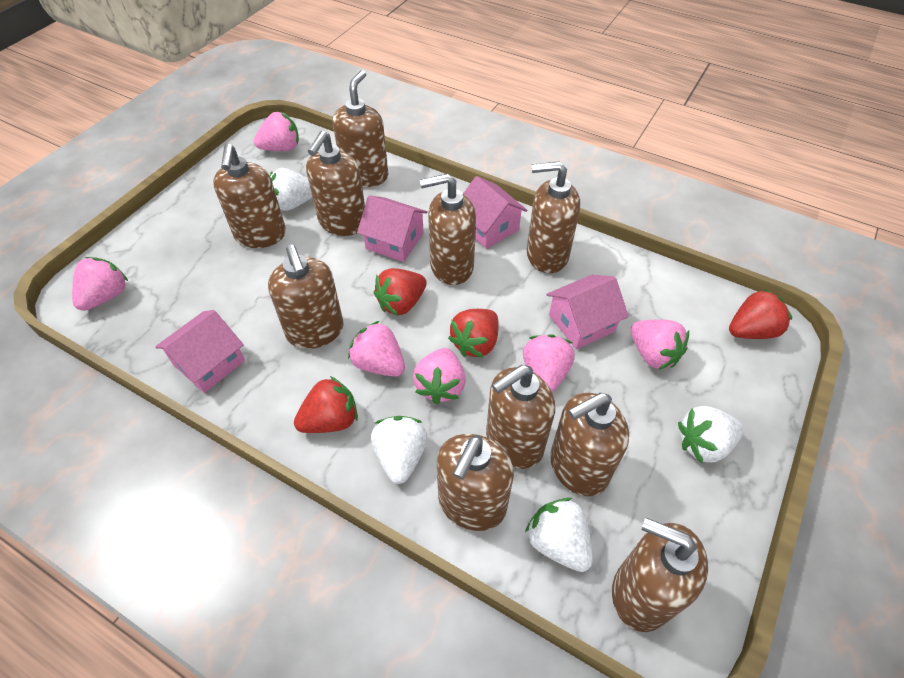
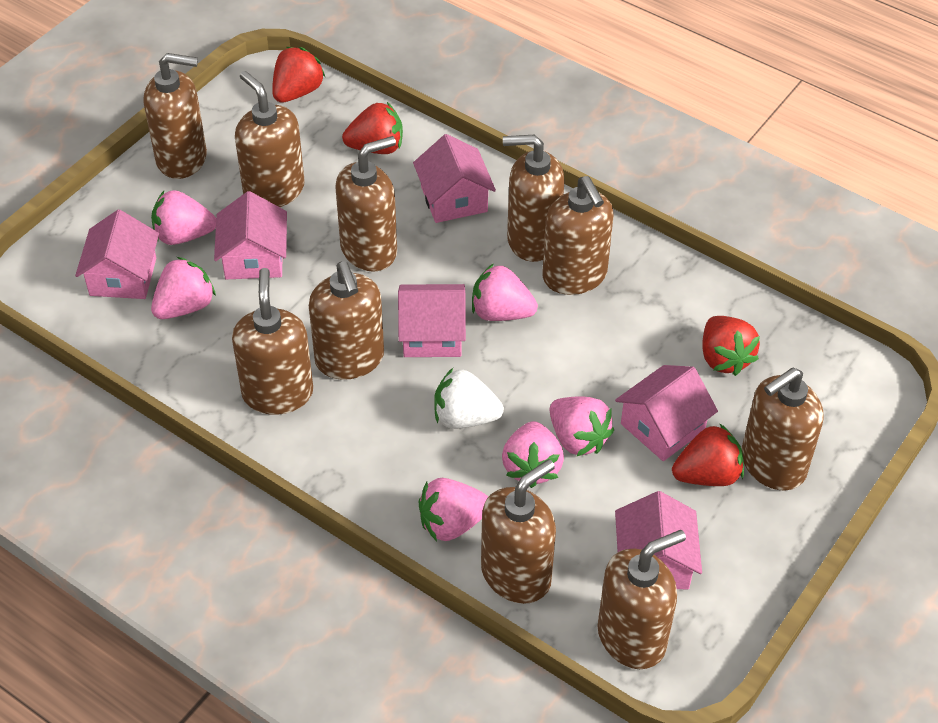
pink house: 4 -> 6
white strawberry: 4 -> 1

